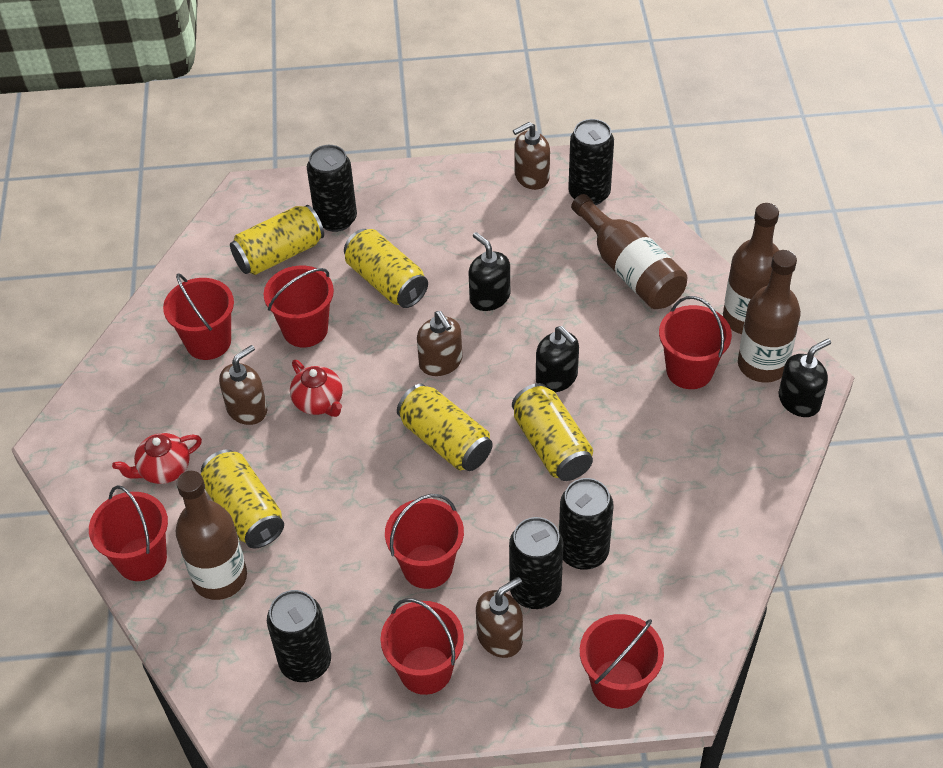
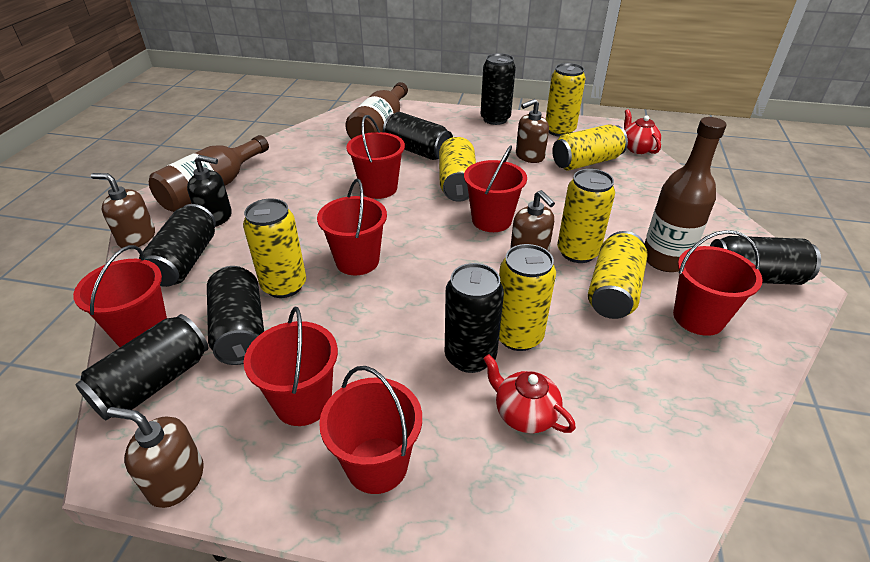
black can: 5 -> 7
black soap dispenser: 3 -> 1
brown bottle: 4 -> 3
yellow can: 5 -> 7

